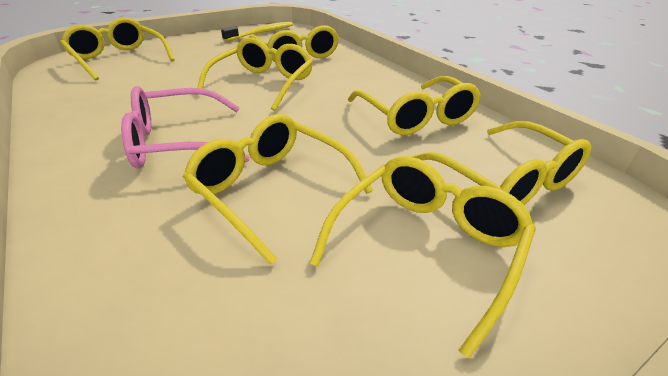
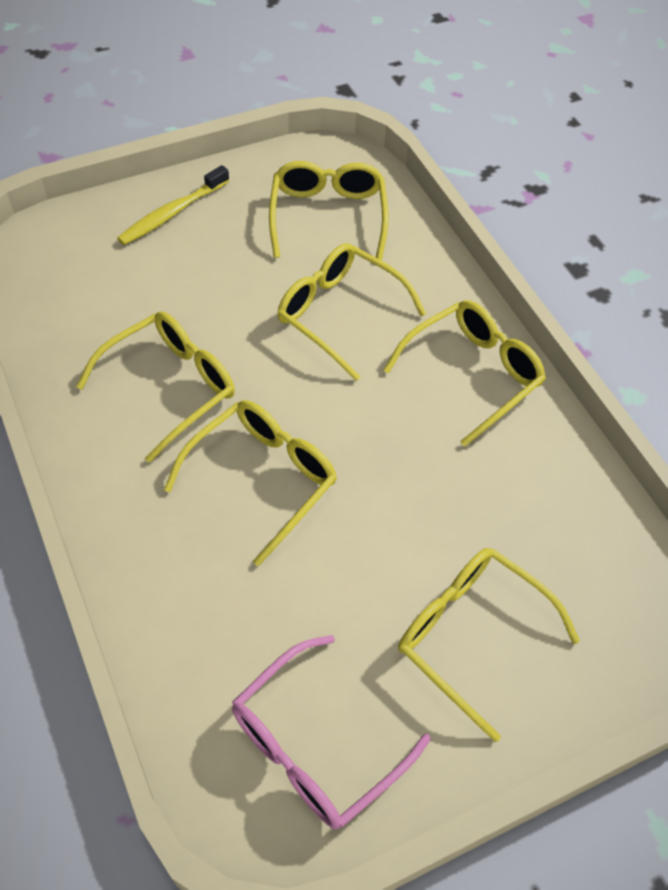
yellow glasses: 7 -> 6

